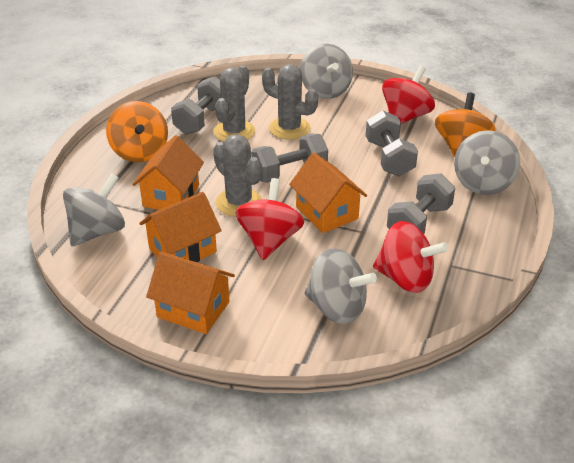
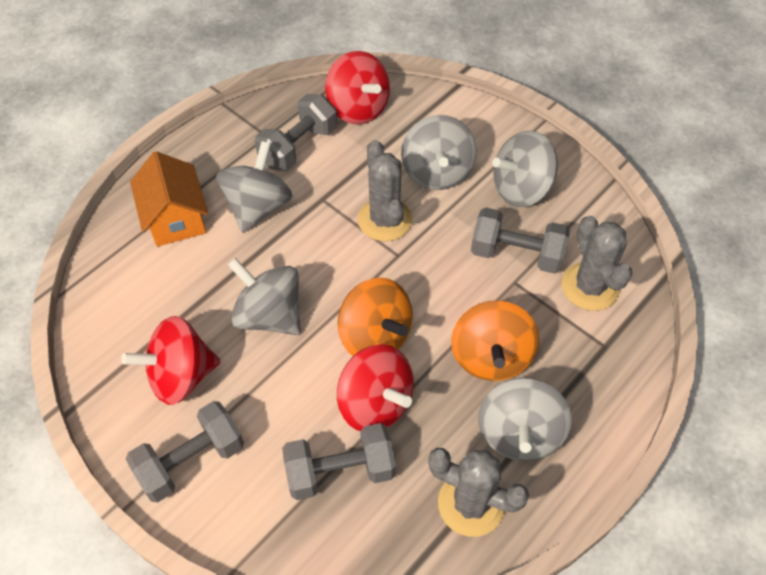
grey spinning top: 4 -> 5
orange house: 4 -> 1

